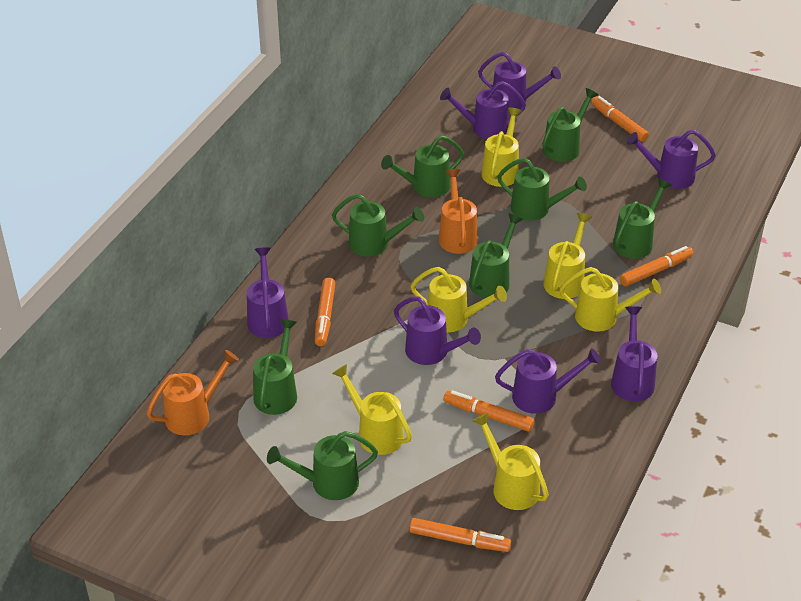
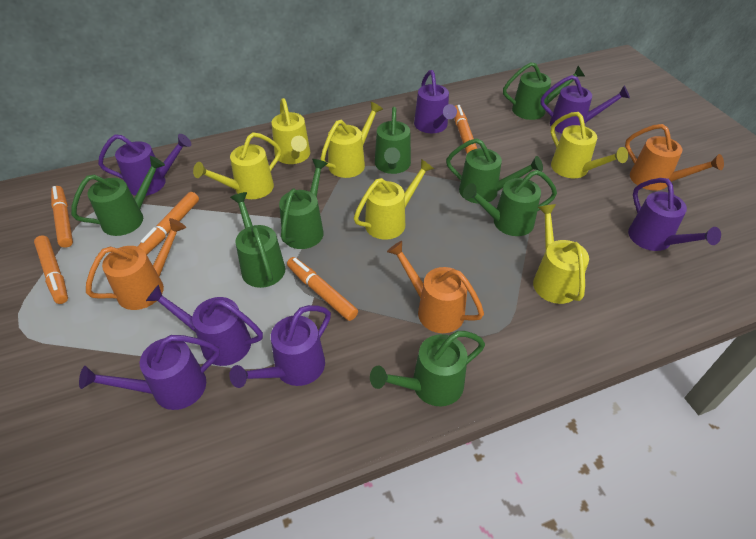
orange watering can: 2 -> 3

